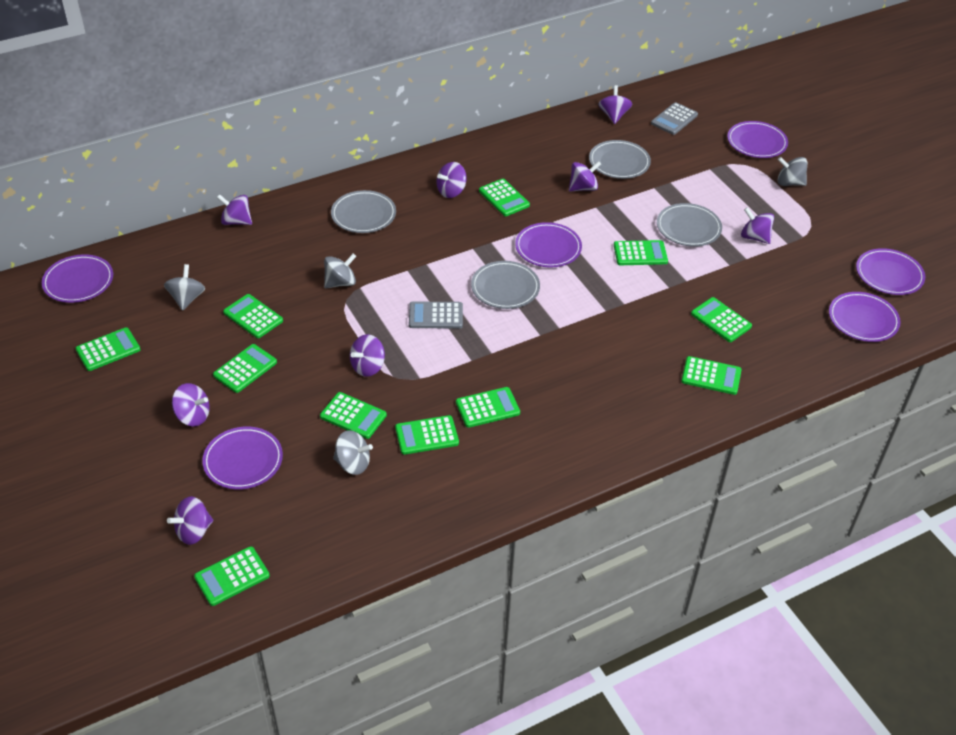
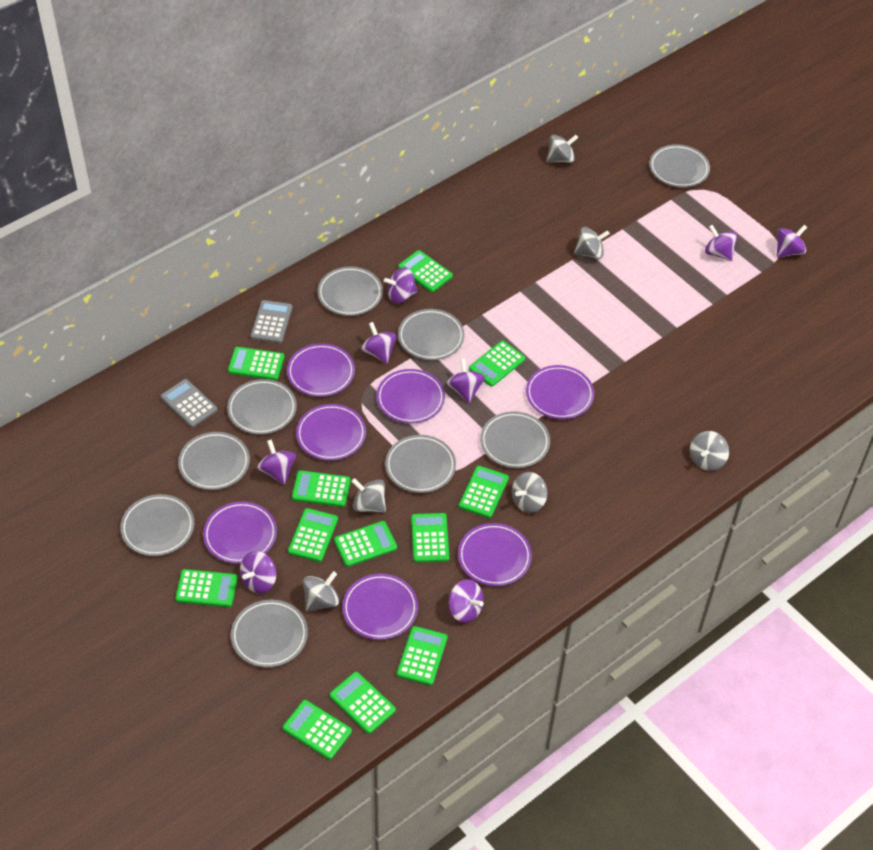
green calculator: 11 -> 12
grey plate: 4 -> 9
grey spinning top: 4 -> 6
purple plate: 6 -> 7

